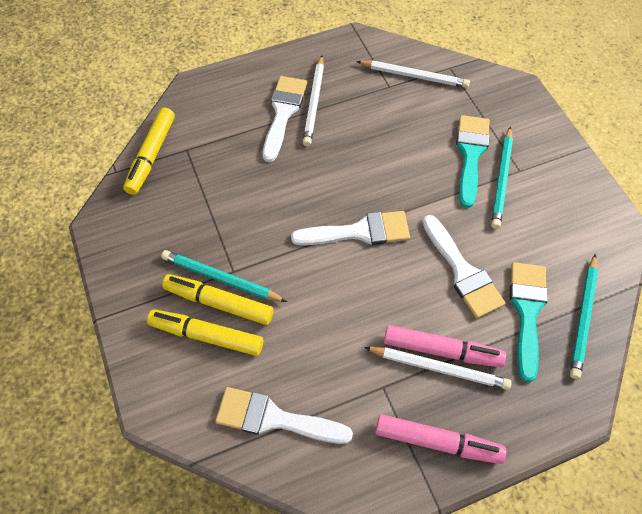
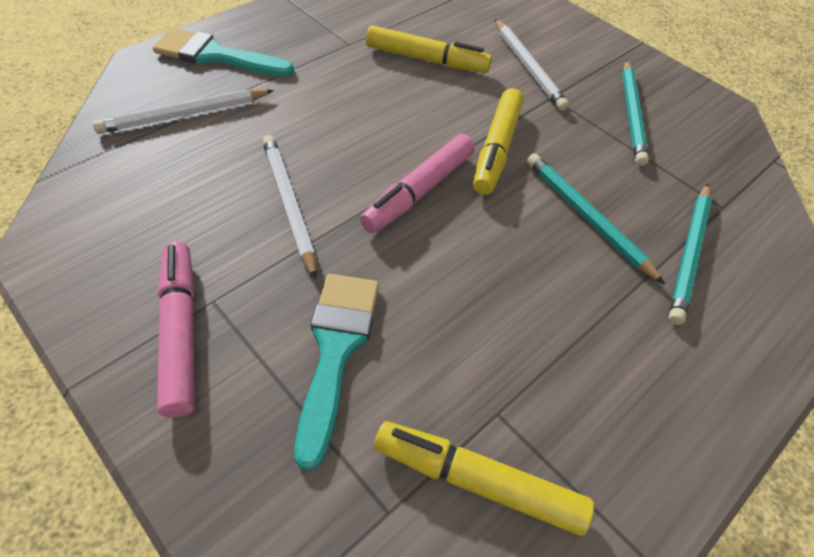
white brush: 4 -> 0

